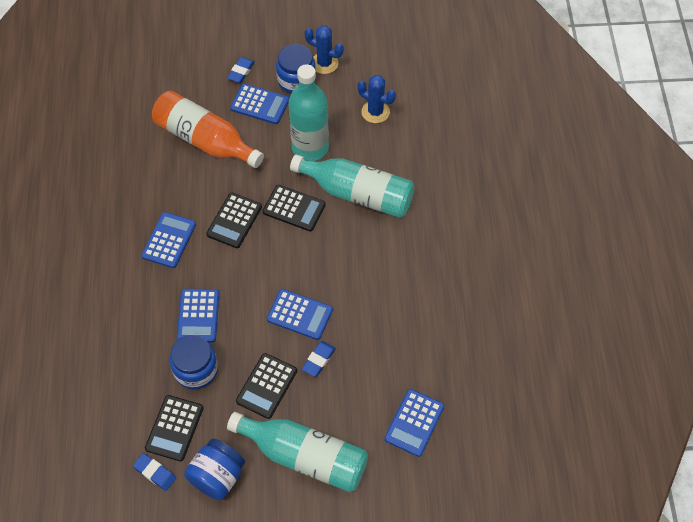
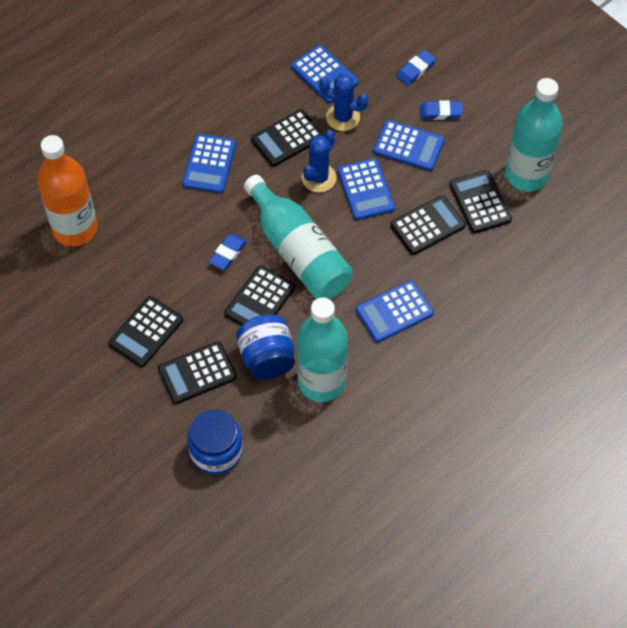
black calculator: 4 -> 6
blue jar: 3 -> 2

